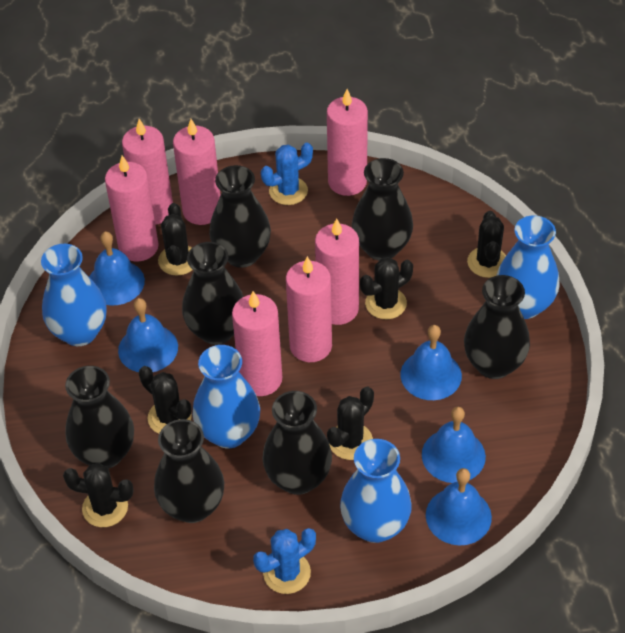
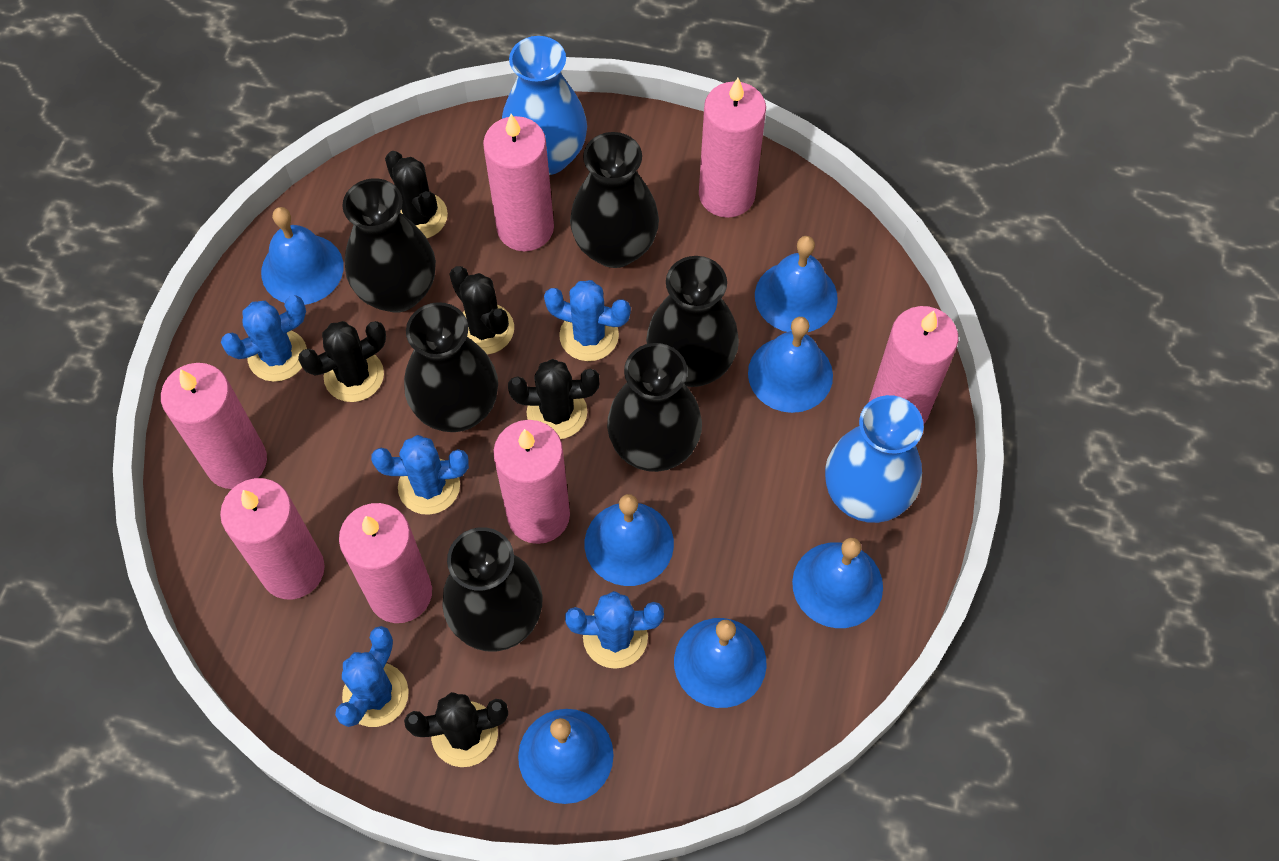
black cactus: 6 -> 5
black vase: 7 -> 6
blue bell: 5 -> 7
blue cactus: 2 -> 5
blue vase: 4 -> 2

